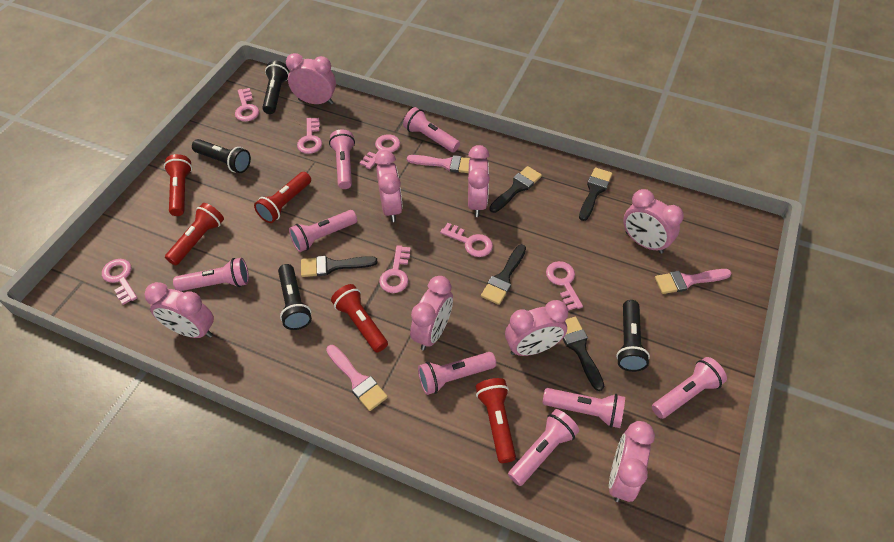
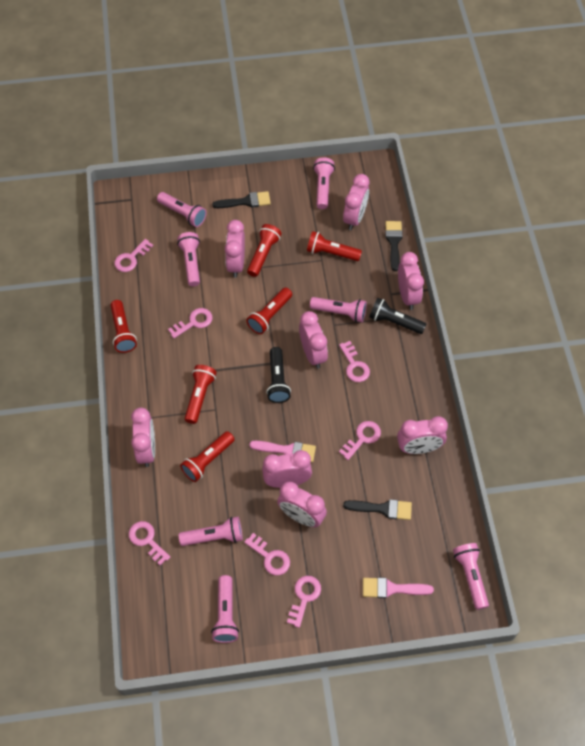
black brush: 5 -> 3
black flashlight: 4 -> 2
pink brush: 3 -> 2
pink flashlight: 8 -> 7
red flashlight: 5 -> 6

